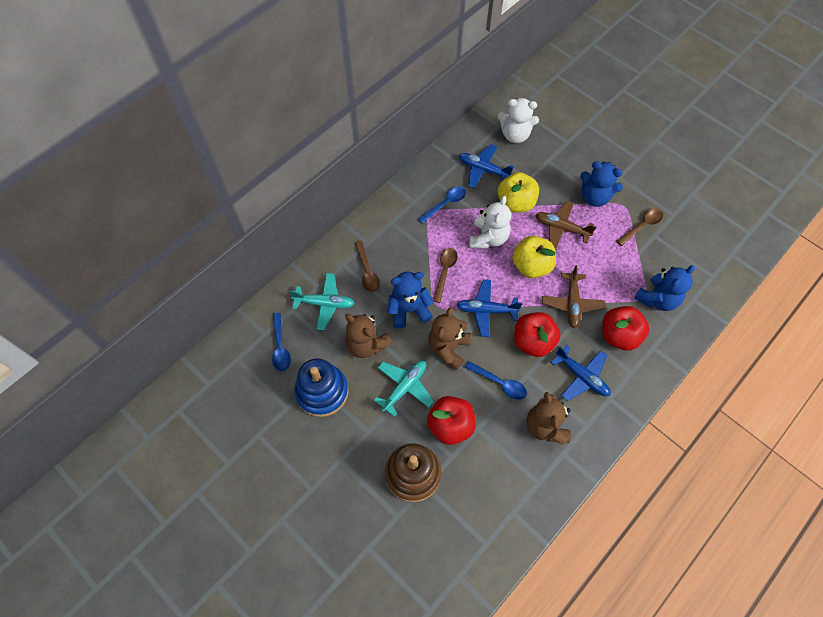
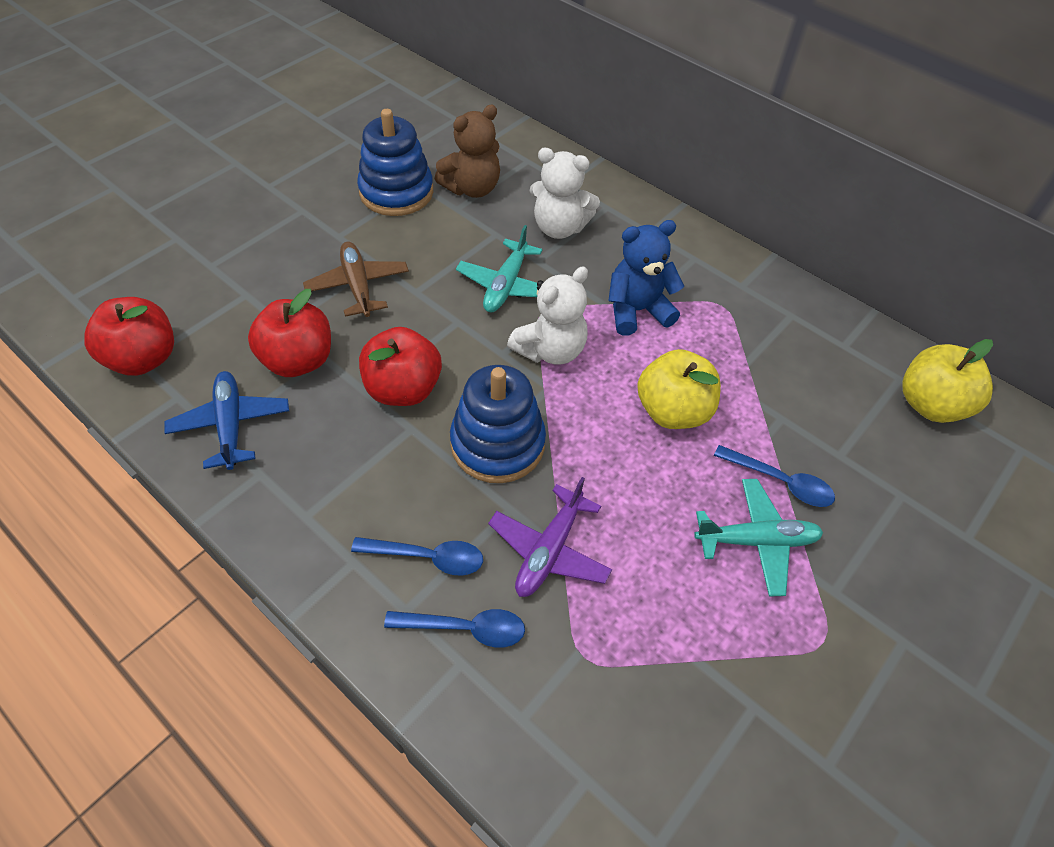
blue plane: 3 -> 1
blue stacking toy: 1 -> 2
blue teddy bear: 3 -> 1
brown plane: 2 -> 1
brown spoon: 3 -> 0
brown stacking toy: 1 -> 0
brown teddy bear: 3 -> 1
purple plane: 0 -> 1

